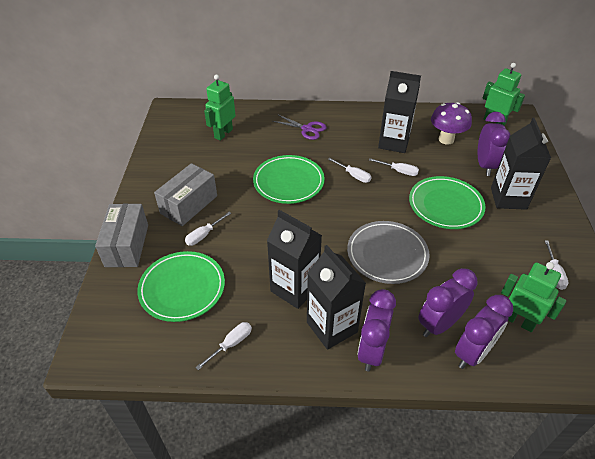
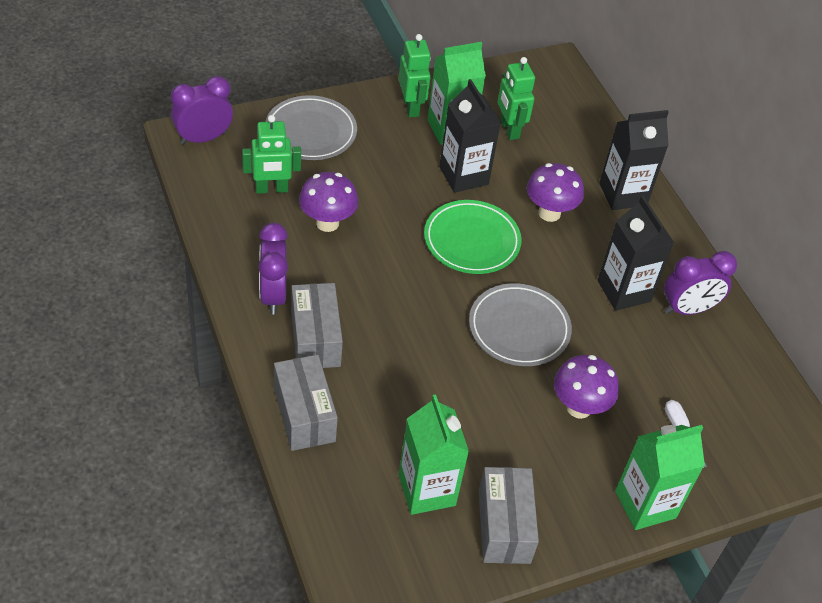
black carton: 4 -> 3
green carton: 0 -> 3
green plate: 3 -> 1
grey box: 2 -> 3
grey plate: 1 -> 2
purple clock: 4 -> 3
purple mushroom: 1 -> 3
purple scissors: 1 -> 0
white screwdriver: 5 -> 1

